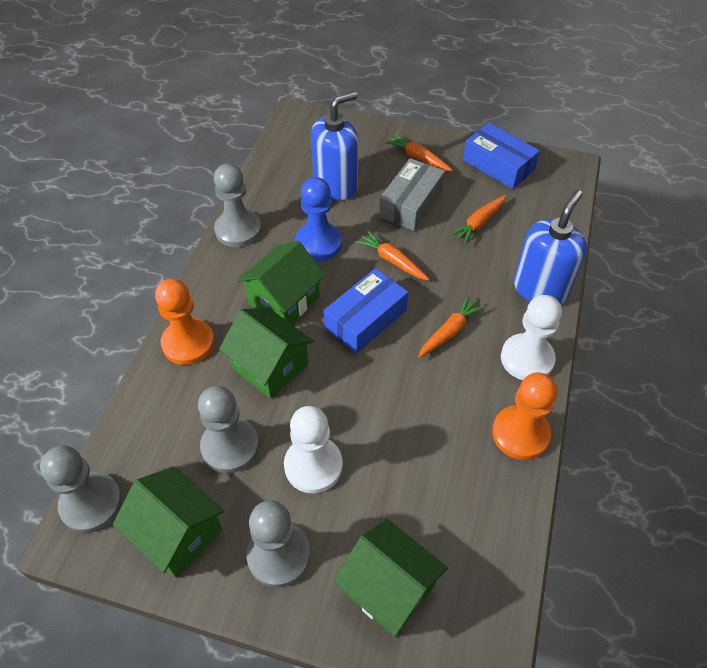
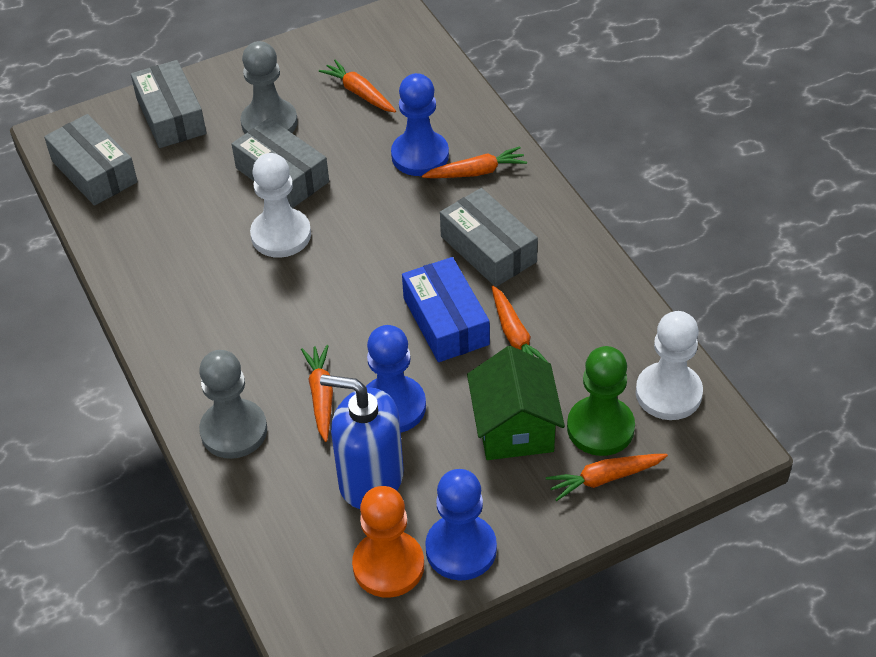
blue box: 2 -> 1
blue pawn: 1 -> 3
blue soap dispenser: 2 -> 1
green house: 4 -> 1
green pawn: 0 -> 1
grey box: 1 -> 4
grey pawn: 4 -> 2
orange carrot: 4 -> 5
orange pawn: 2 -> 1

